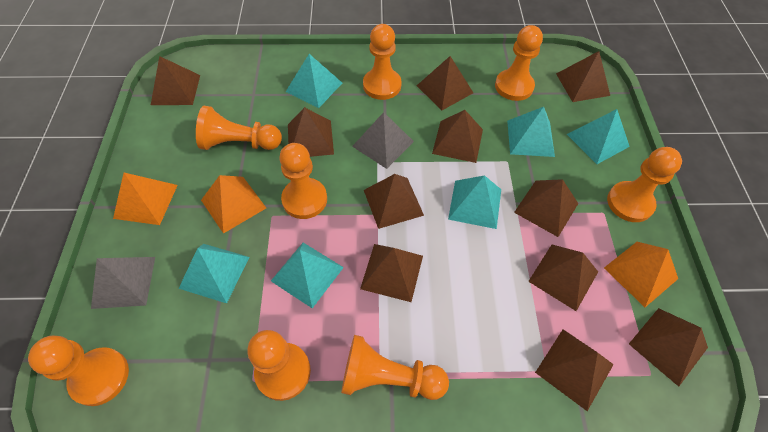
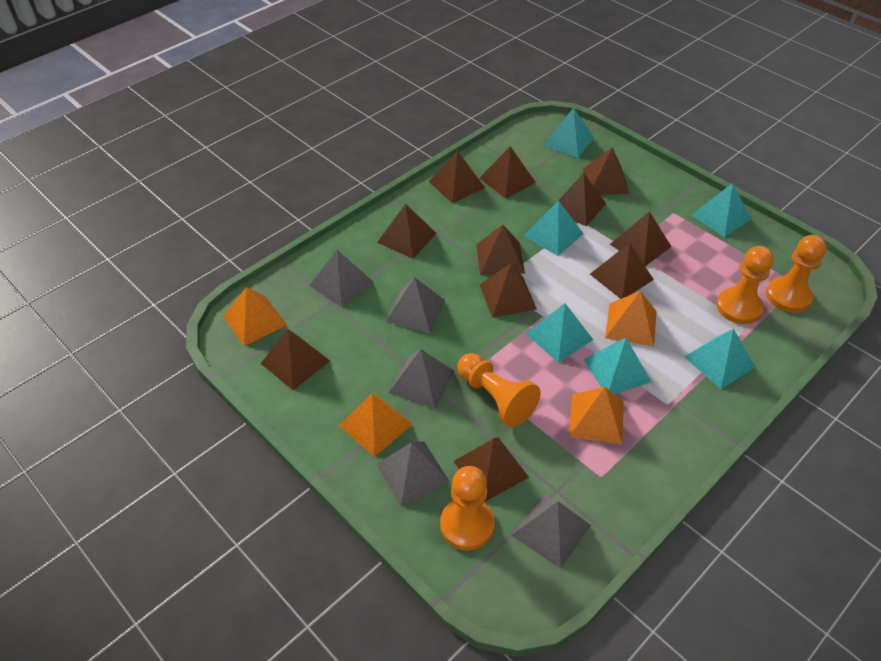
grey pyramid: 2 -> 5
orange pawn: 8 -> 4
orange pyramid: 3 -> 4

